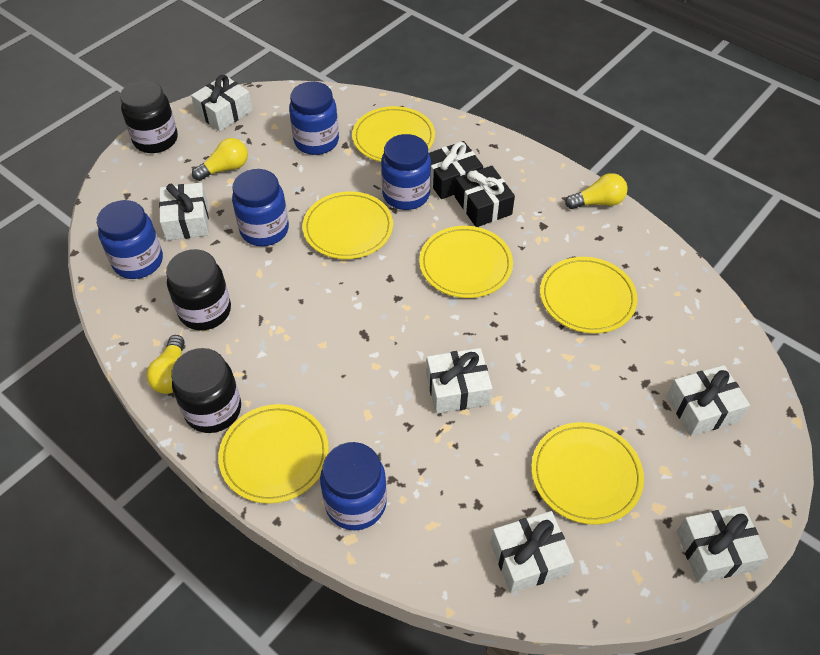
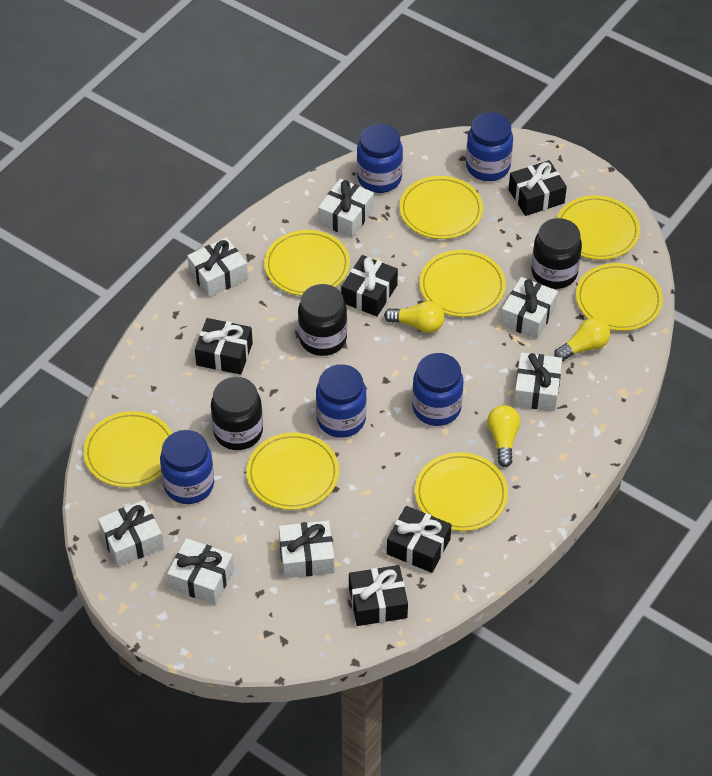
black gift: 2 -> 5
white gift: 6 -> 7
yellow plate: 6 -> 8

